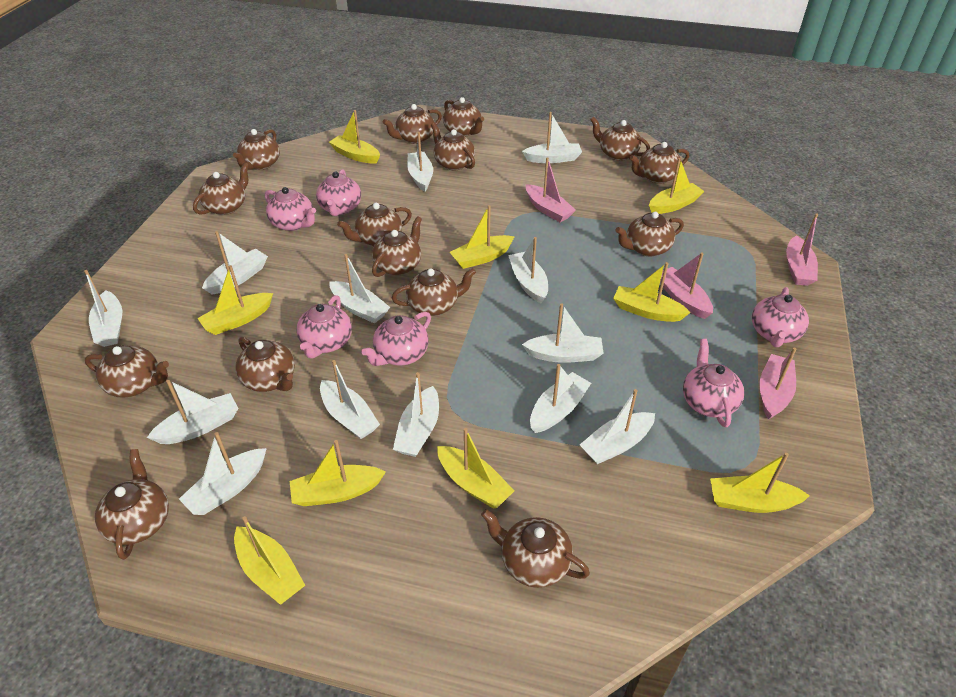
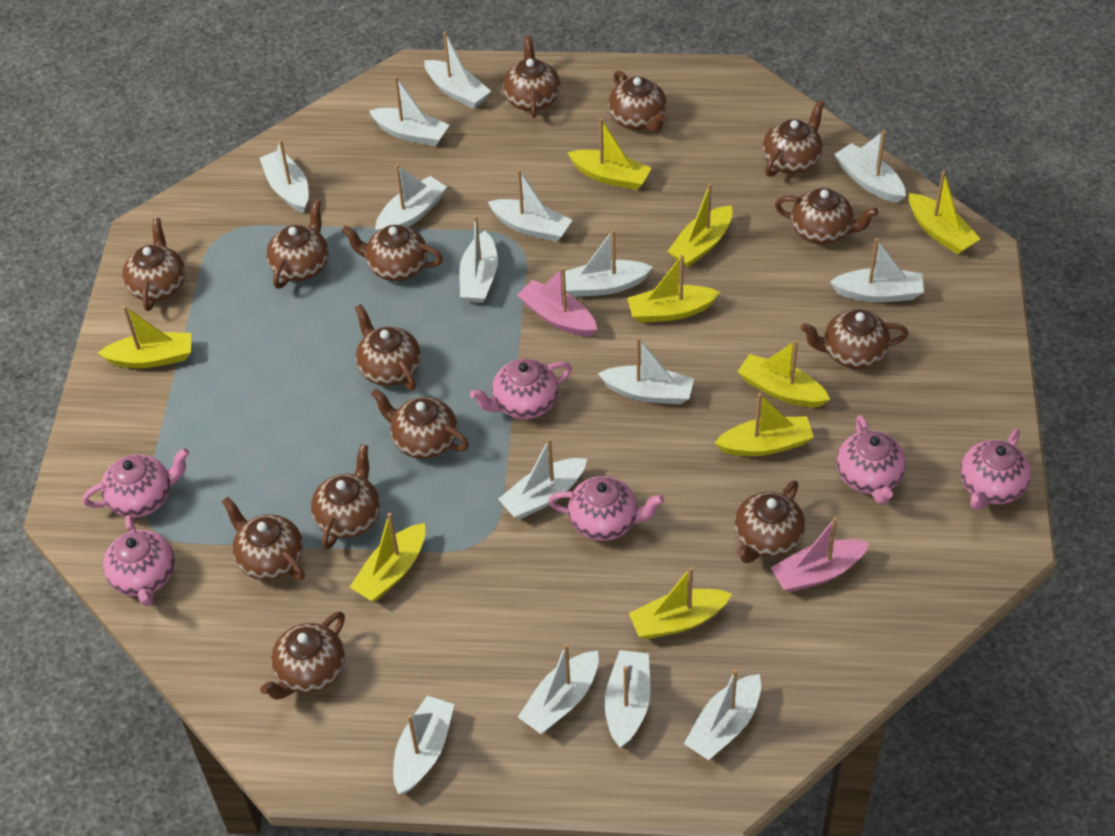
brown teapot: 15 -> 14
pink boat: 4 -> 2
white boat: 13 -> 15

